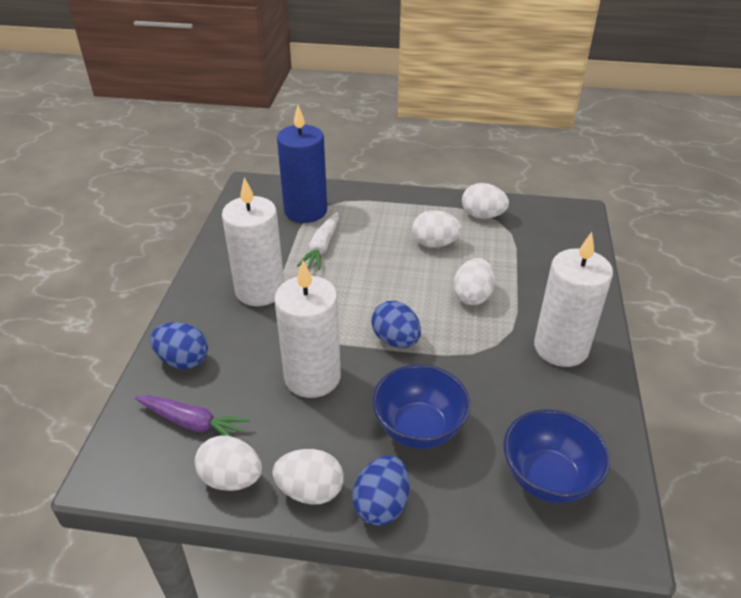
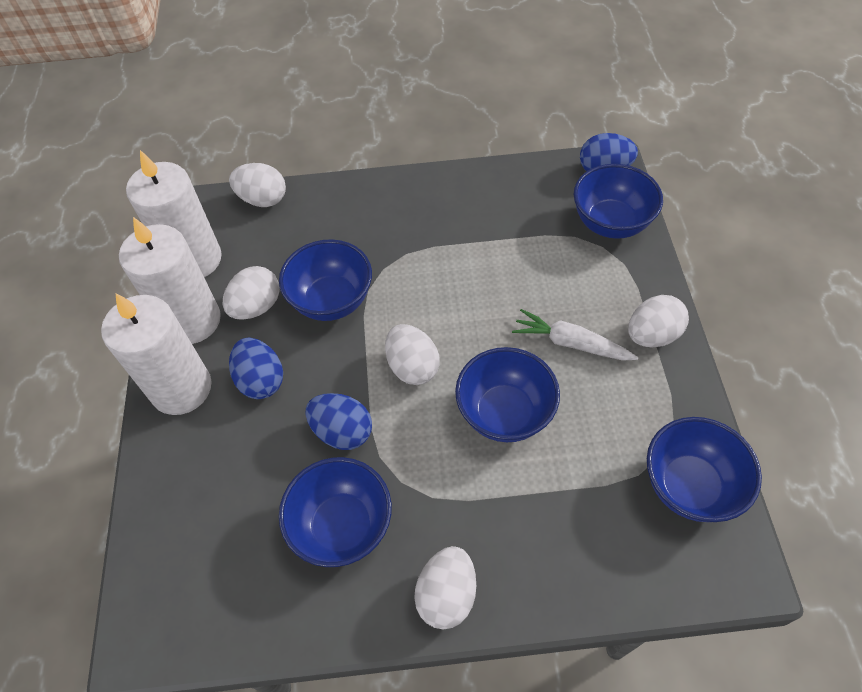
blue bowl: 2 -> 5
blue candle: 1 -> 0
purple carrot: 1 -> 0

